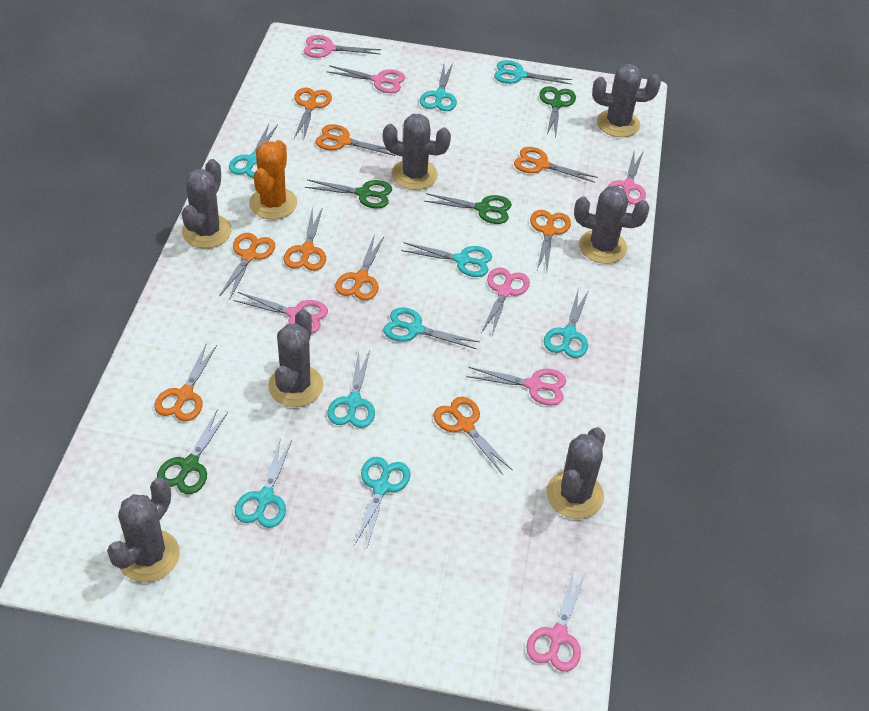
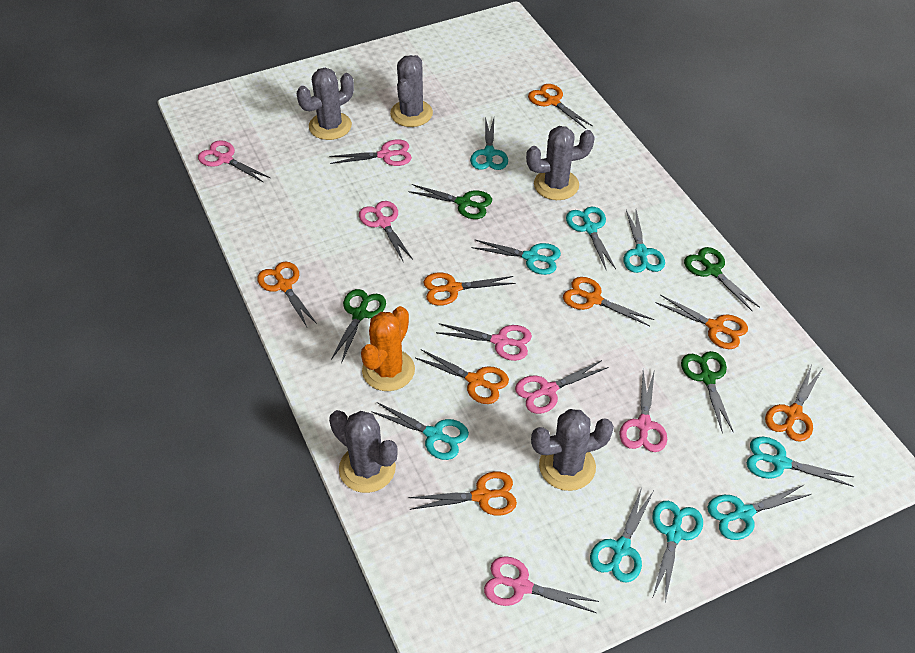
grey cactus: 7 -> 5
orange scissors: 9 -> 8

